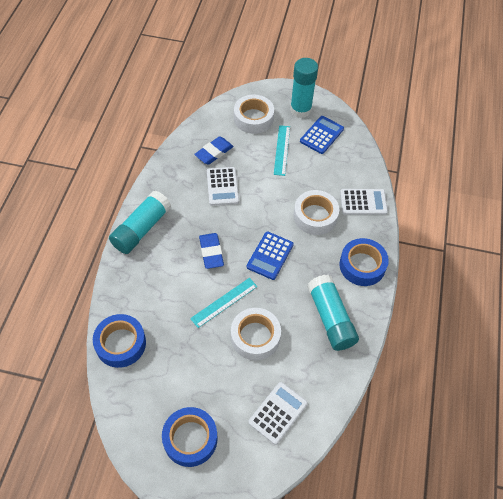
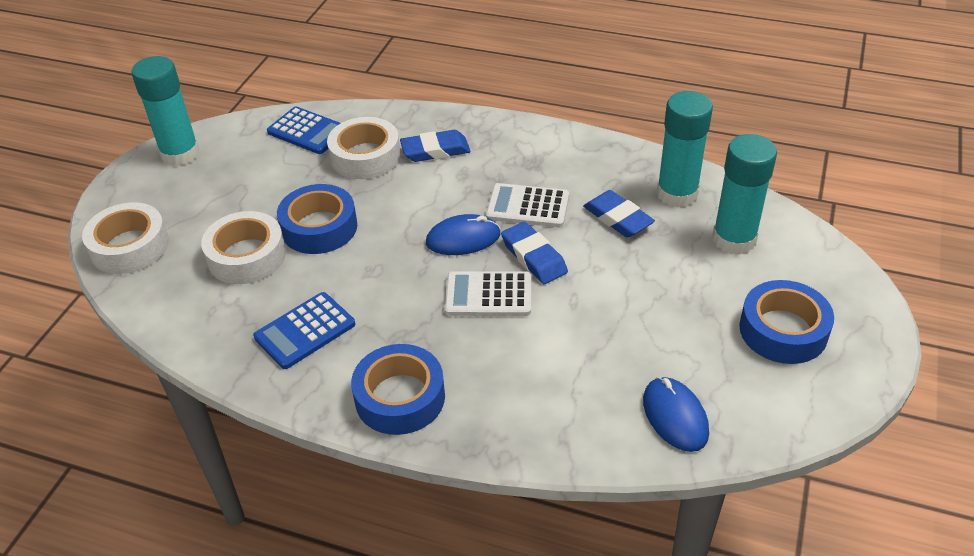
blue eraser: 2 -> 3
blue mouse: 0 -> 2
turquoise ruler: 2 -> 0
white calculator: 3 -> 2

